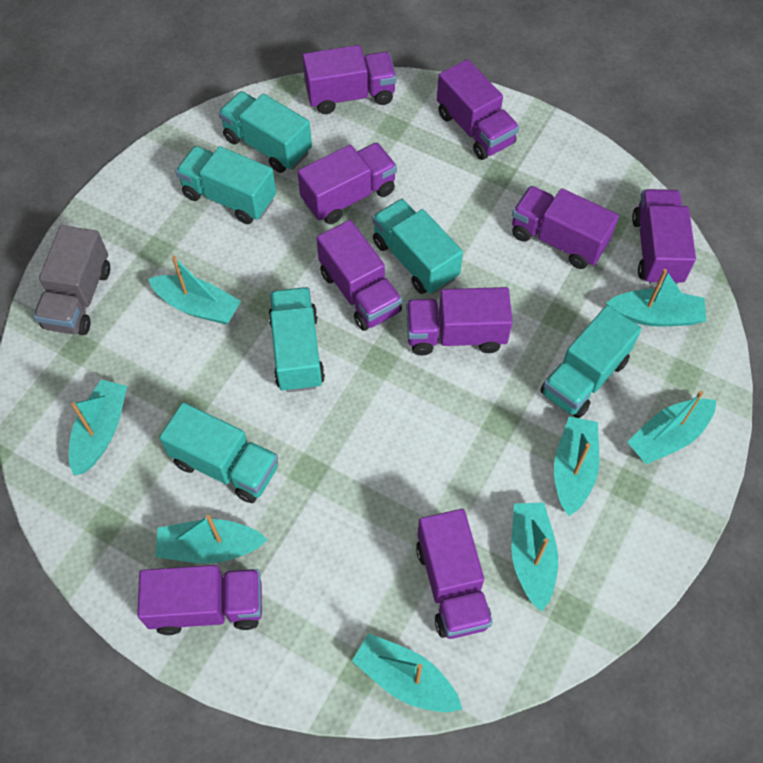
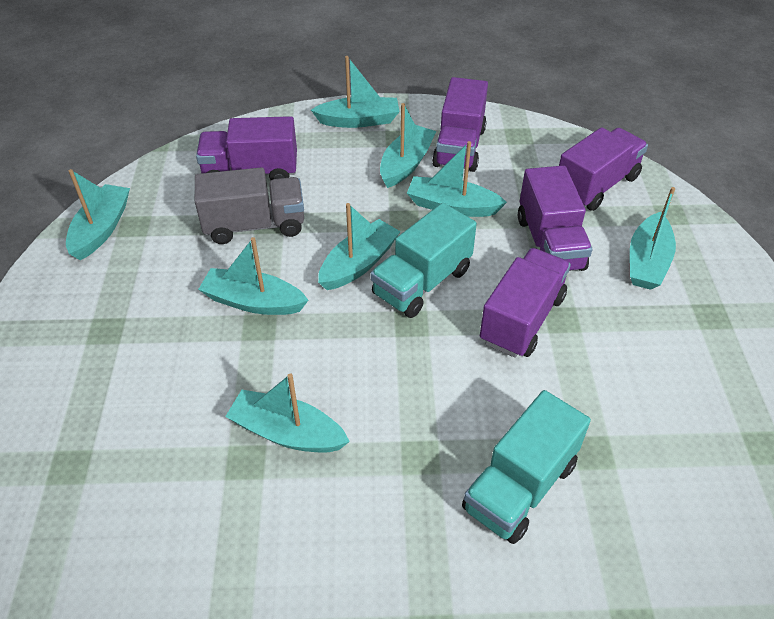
purple truck: 9 -> 5
turquoise truck: 6 -> 2

